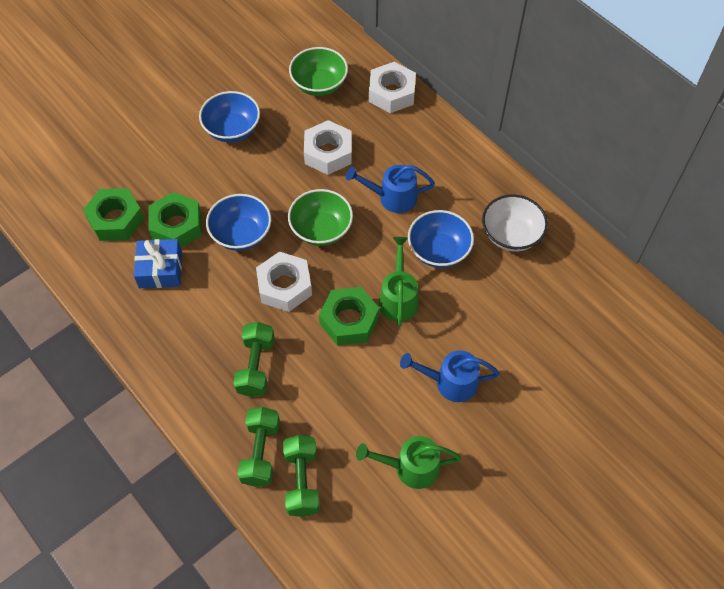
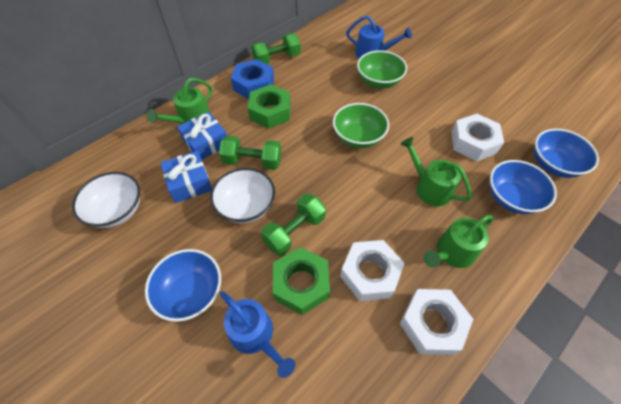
blue gift: 1 -> 2
blue nut: 0 -> 1
green nut: 3 -> 2
green watering can: 2 -> 3
white bowl: 1 -> 2

